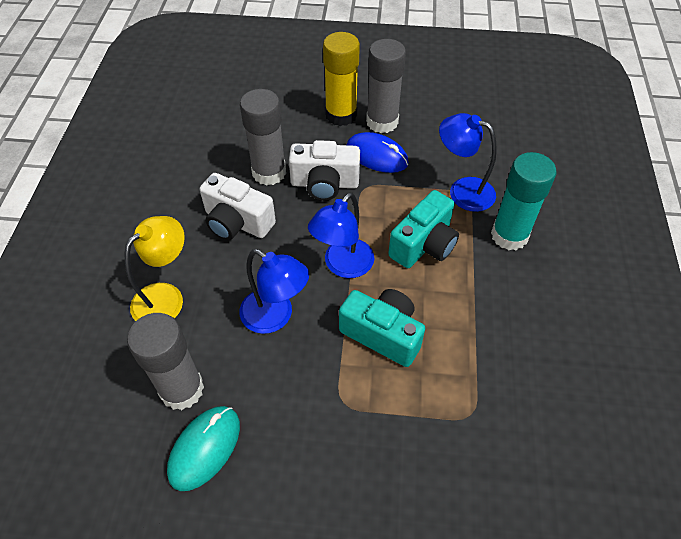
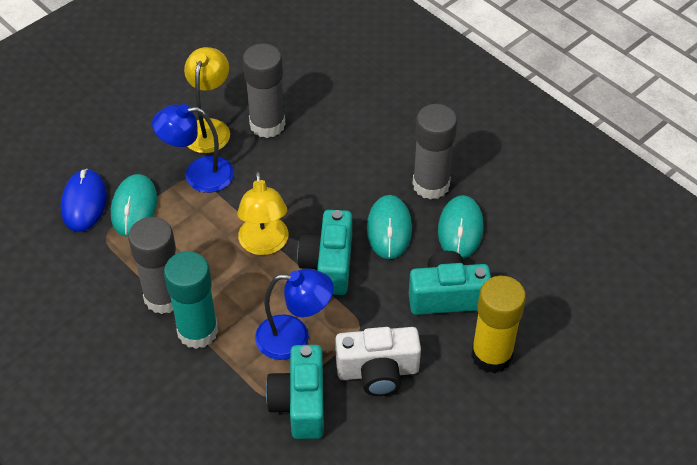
blue lamp: 3 -> 2
turquoise camera: 2 -> 3
turquoise mouse: 1 -> 3
white camera: 2 -> 1
yellow lamp: 1 -> 2

